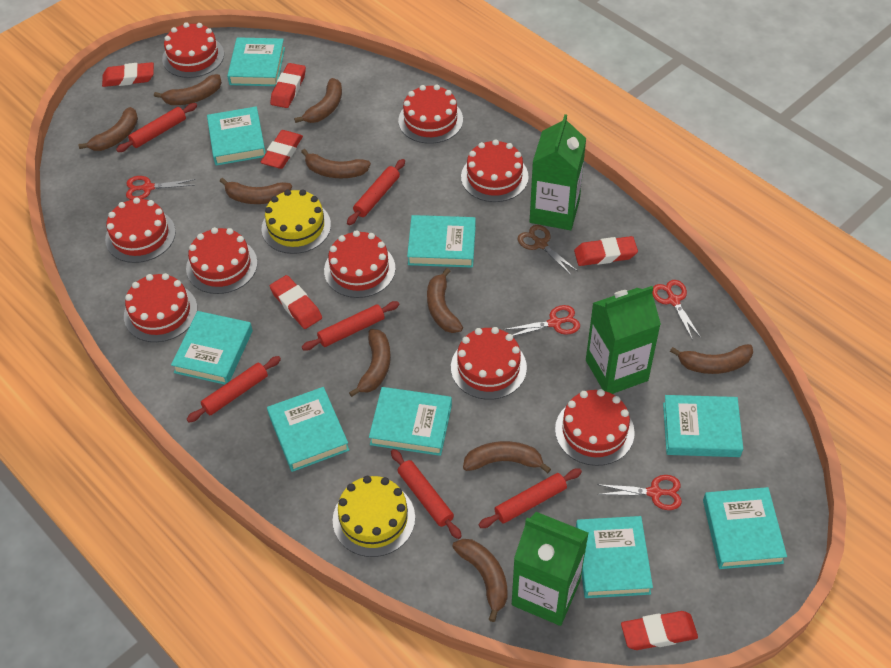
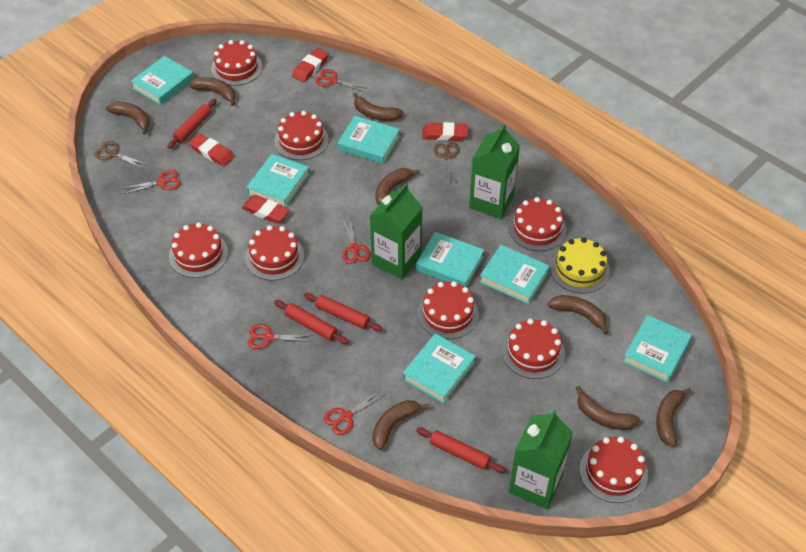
brown banana: 10 -> 8
brown scissors: 1 -> 2
red cake: 9 -> 8
red eraser: 6 -> 4
red rolling pin: 6 -> 4
red scissors: 4 -> 5
turquoise book: 9 -> 7
yellow cake: 2 -> 1

